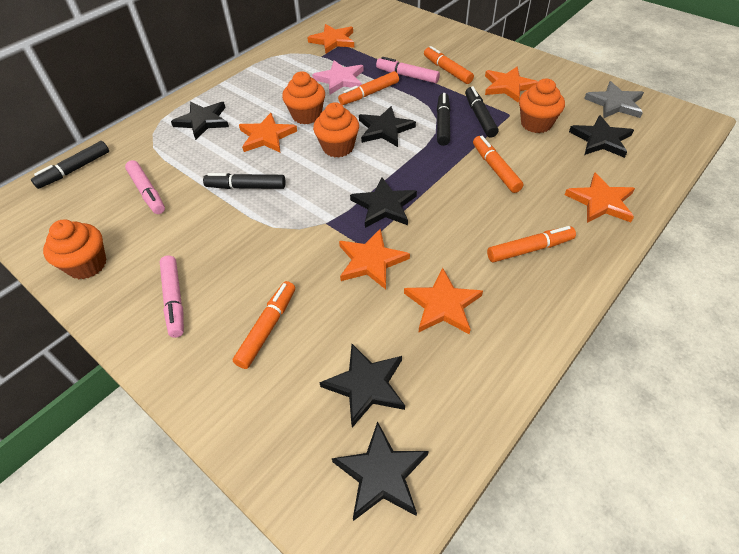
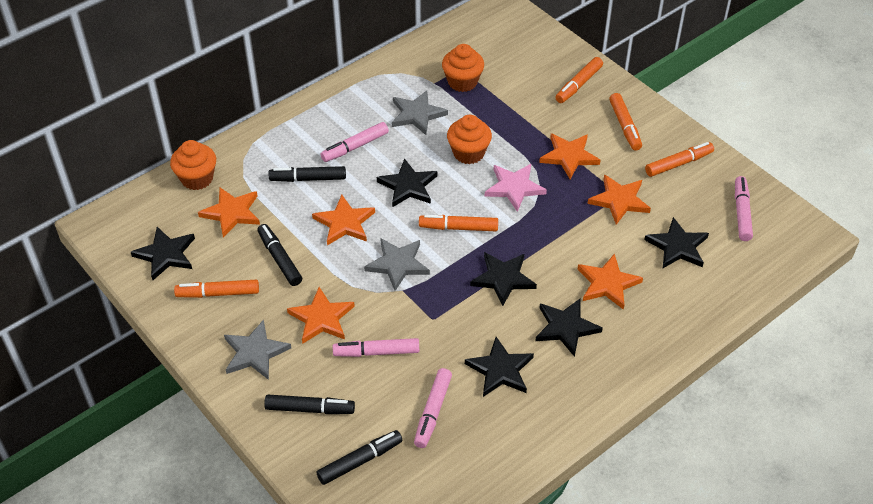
grey star: 1 -> 3
orange cupcake: 4 -> 3
pink marker: 3 -> 4

